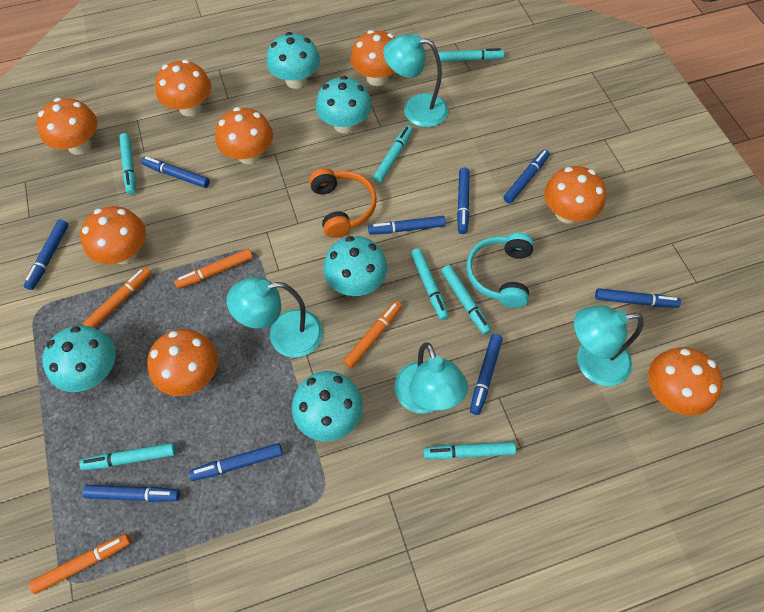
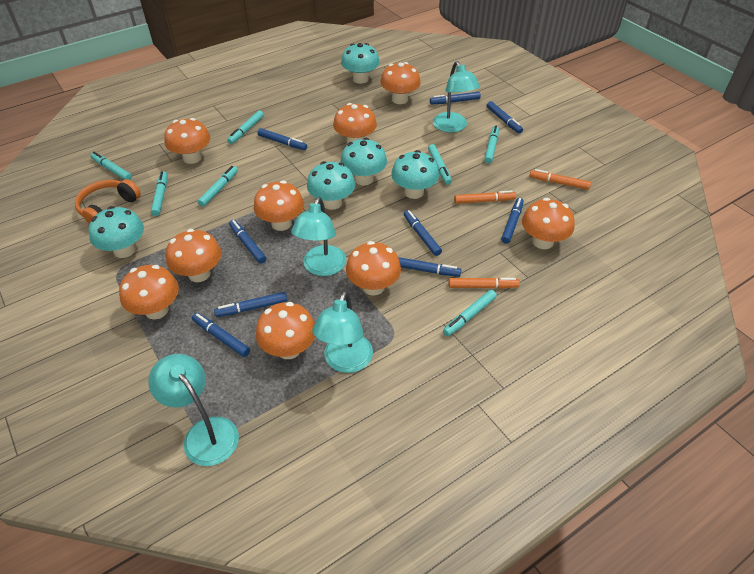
orange marker: 4 -> 3
orange mushroom: 8 -> 9
turquoise headphones: 1 -> 0

